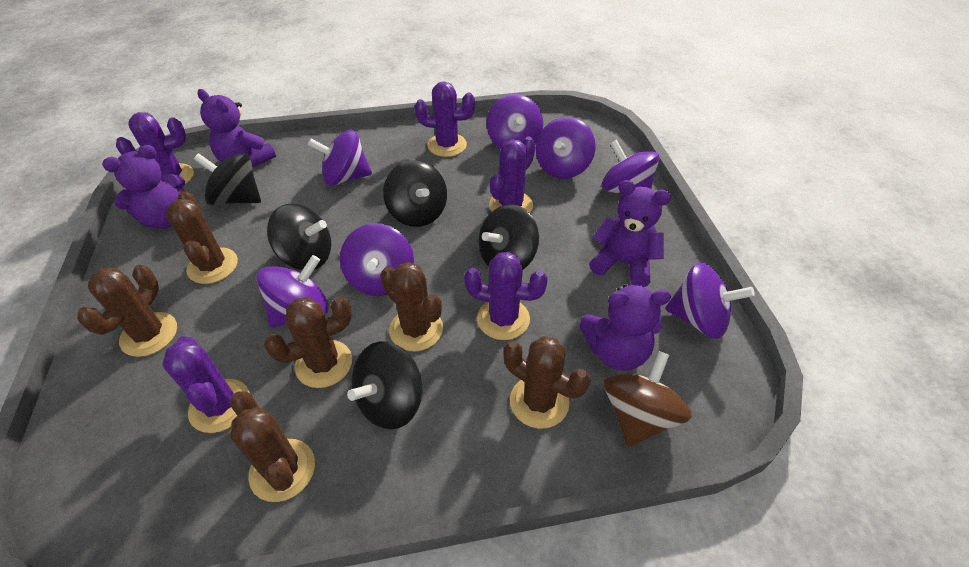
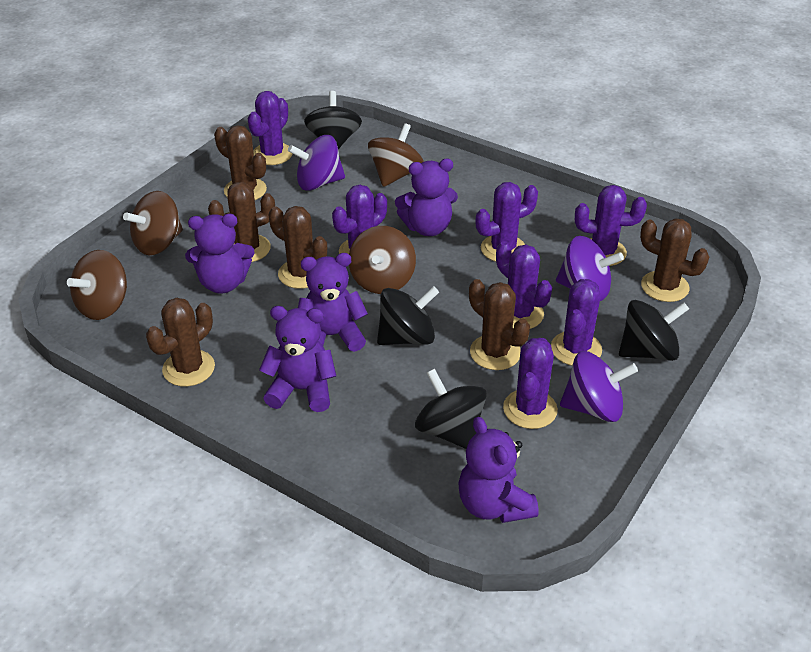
black spinning top: 5 -> 4
brown spinning top: 1 -> 4
purple cactus: 5 -> 7
purple spinning top: 7 -> 3
purple teddy bear: 4 -> 5

